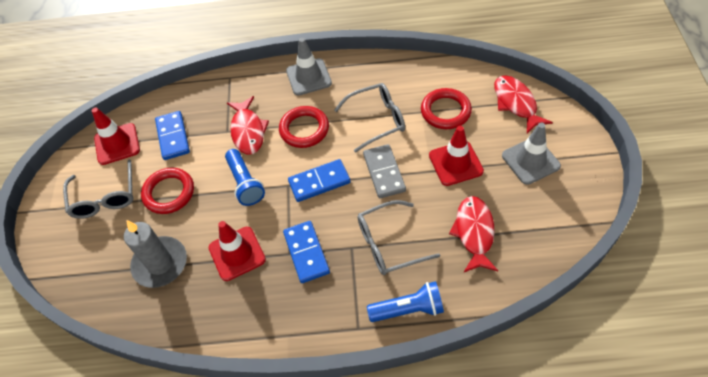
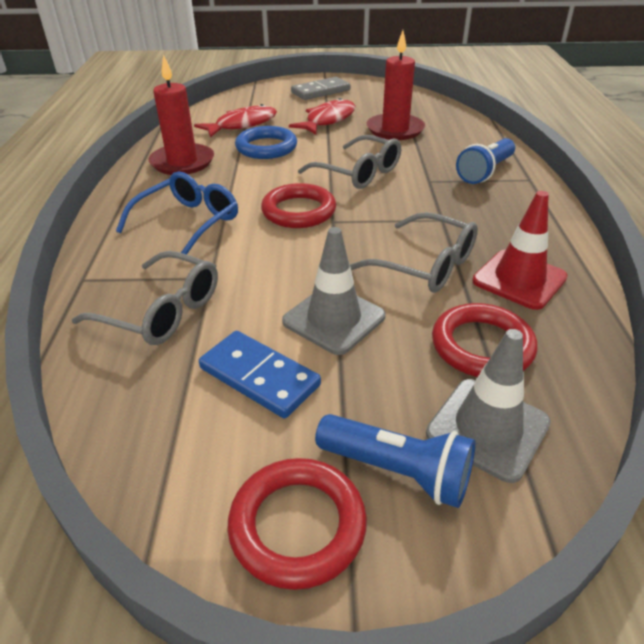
blue domino: 3 -> 1
blue glasses: 0 -> 1
blue ring: 0 -> 1
grey candle: 1 -> 0
red candle: 0 -> 2
red fish: 3 -> 2
red traffic cone: 3 -> 1

